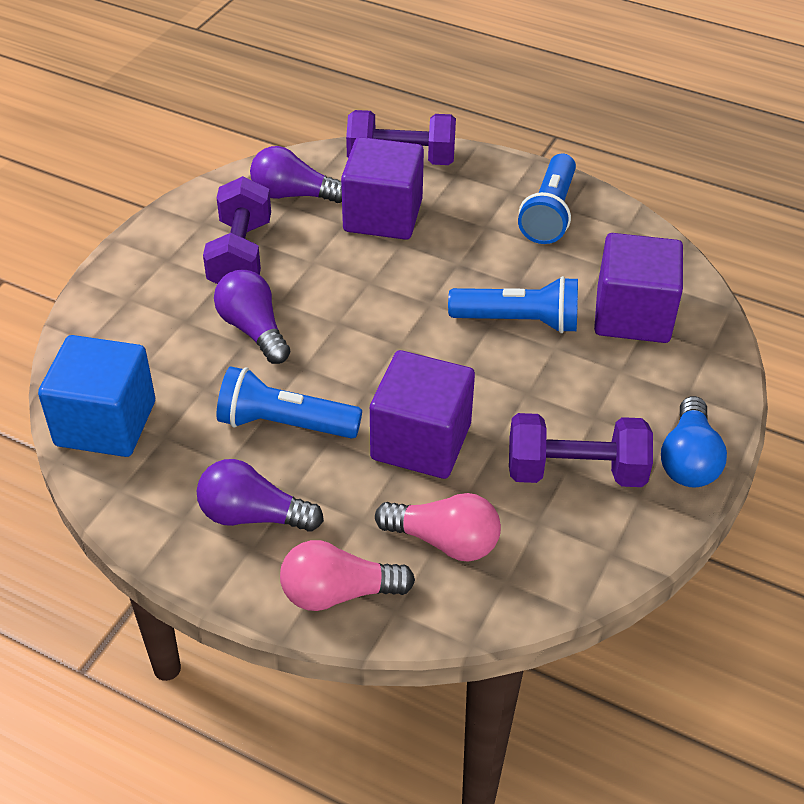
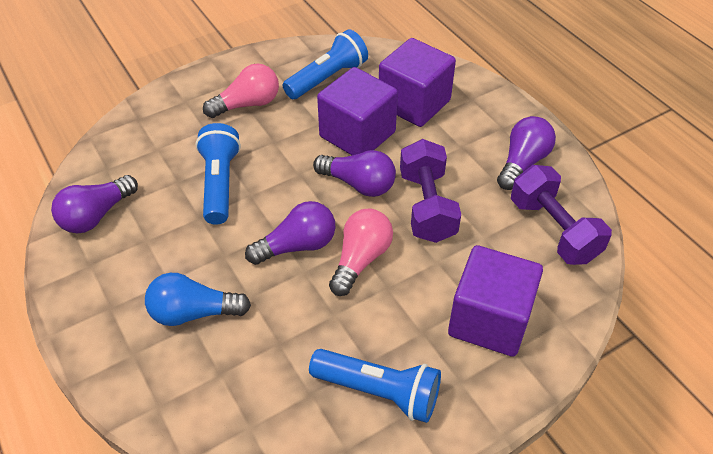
blue cube: 1 -> 0
purple dumbbell: 3 -> 2
purple light bulb: 3 -> 4

